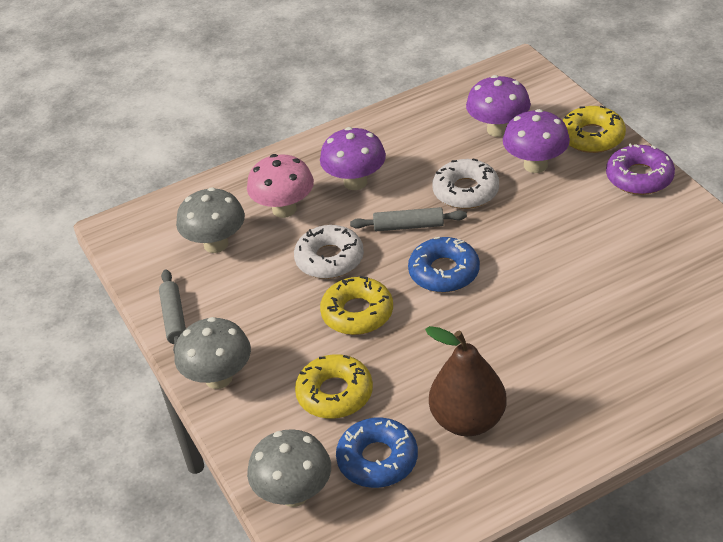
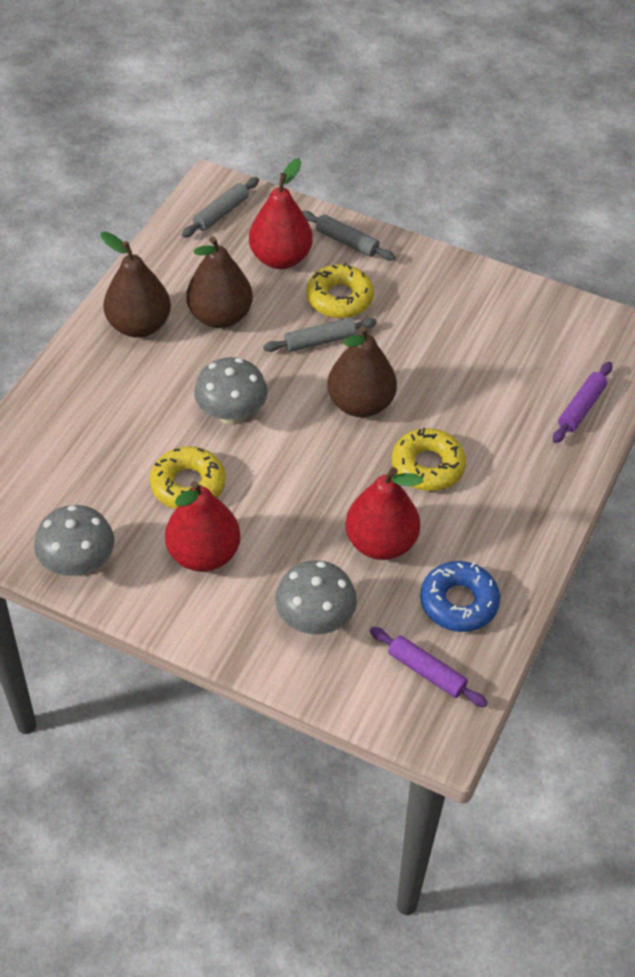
blue donut: 2 -> 1
brown pear: 1 -> 3
grey rolling pin: 2 -> 3
pink mushroom: 1 -> 0
purple donut: 1 -> 0
purple mushroom: 3 -> 0
purple rolling pin: 0 -> 2
red pear: 0 -> 3
white donut: 2 -> 0

